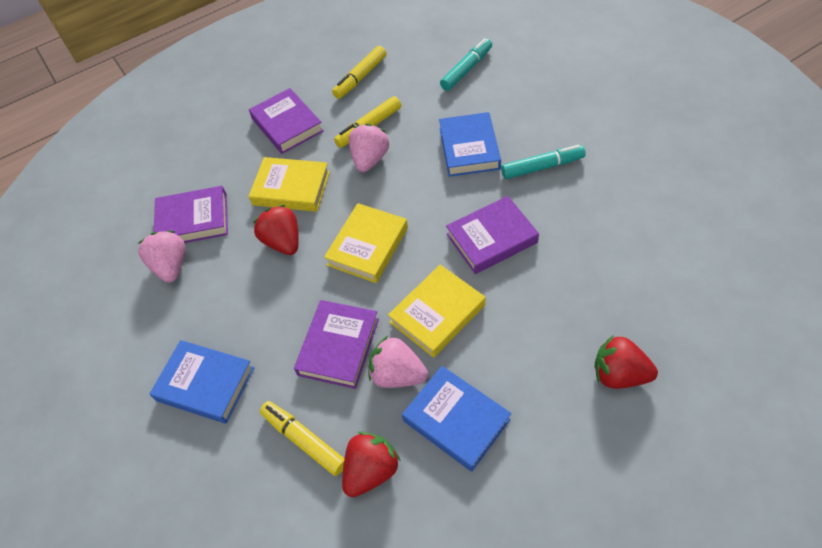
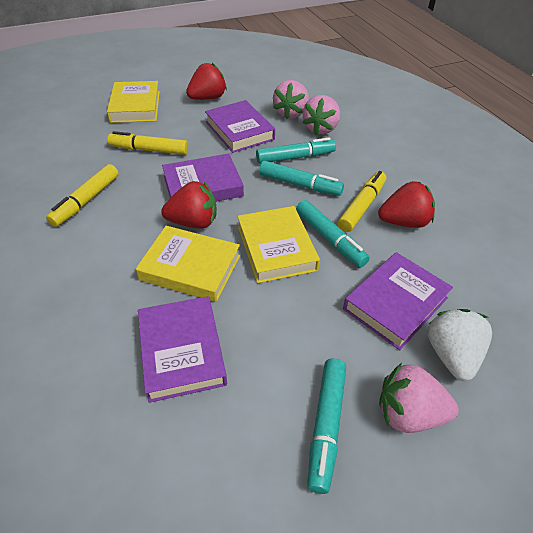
blue book: 3 -> 0
turquoise marker: 2 -> 4
white strawberry: 0 -> 1

